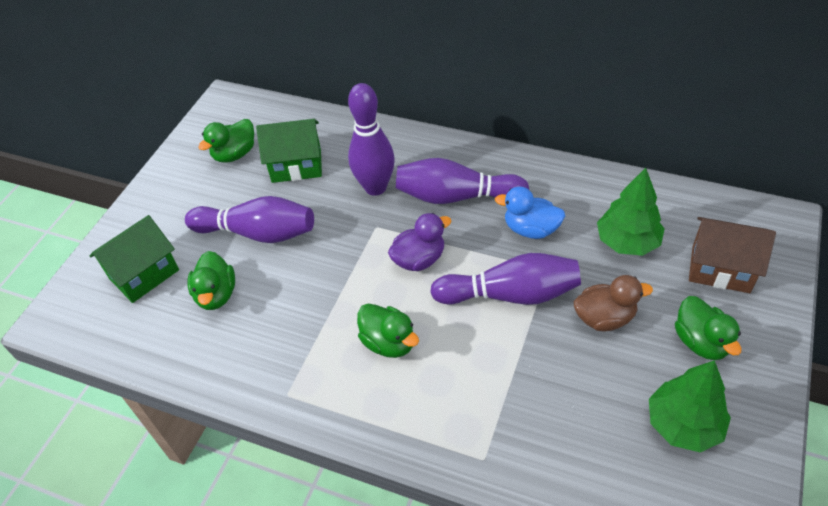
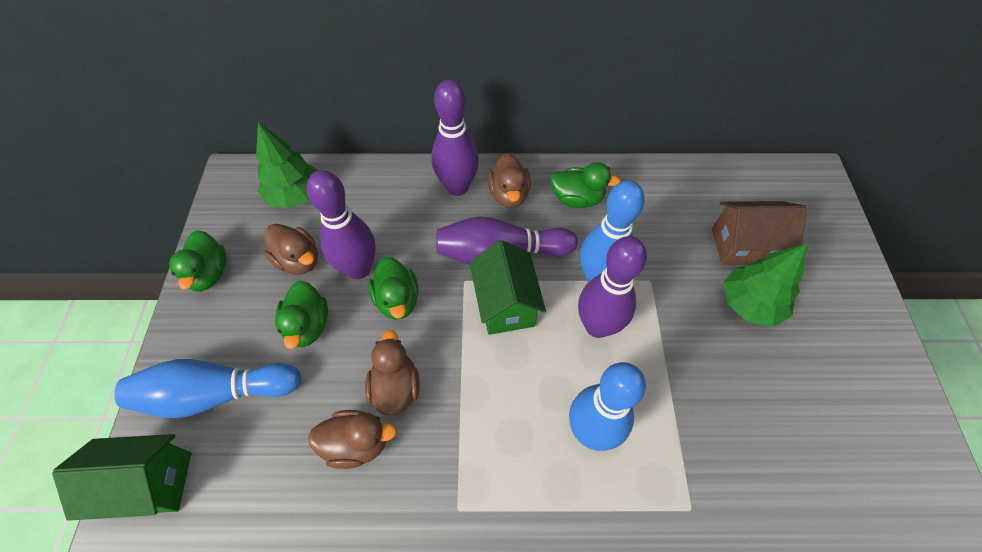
blue bowling pin: 0 -> 3
blue duck: 1 -> 0
brown duck: 1 -> 4
purple duck: 1 -> 0

